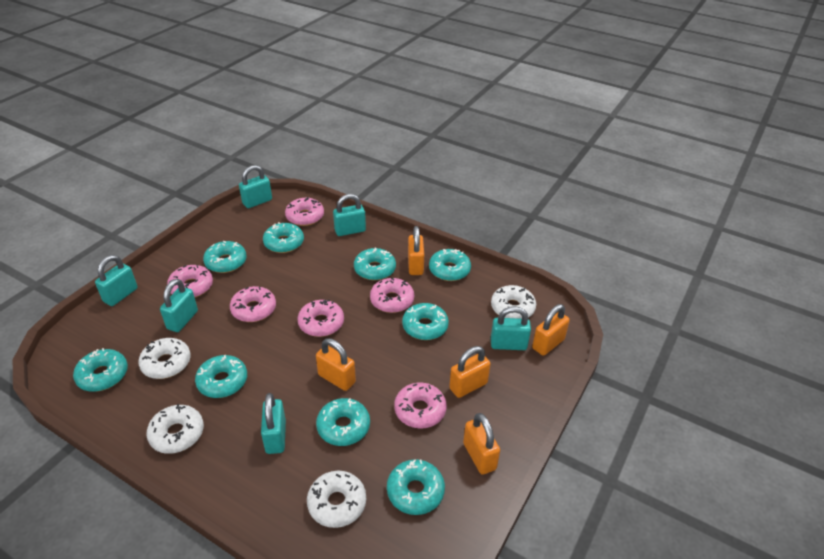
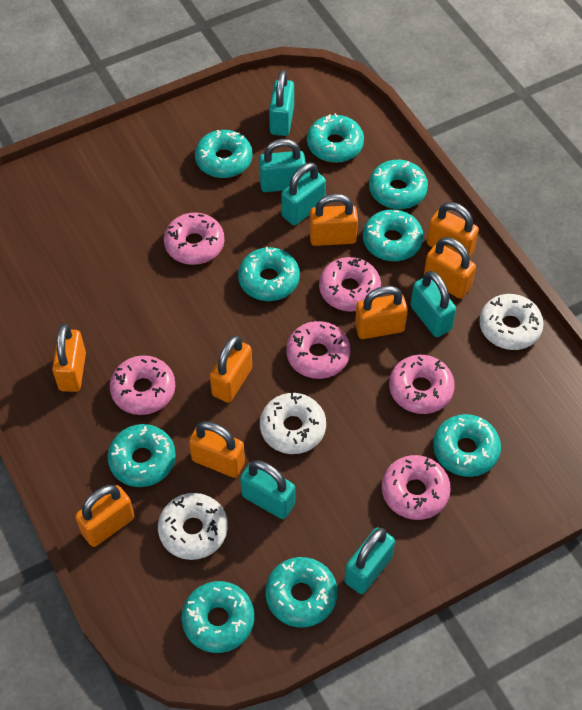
orange padlock: 5 -> 8
white donut: 4 -> 3

